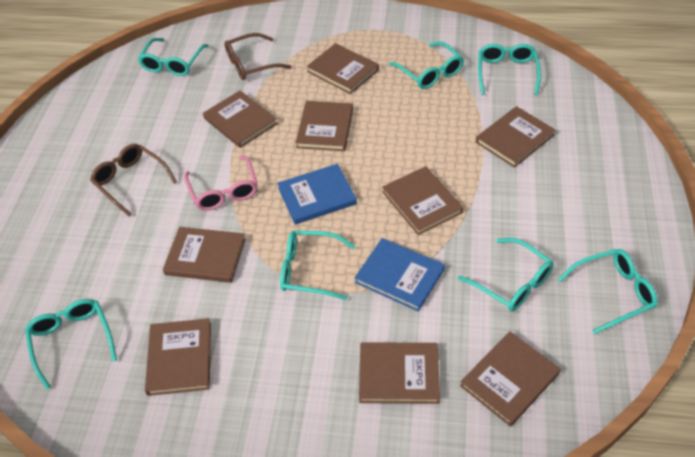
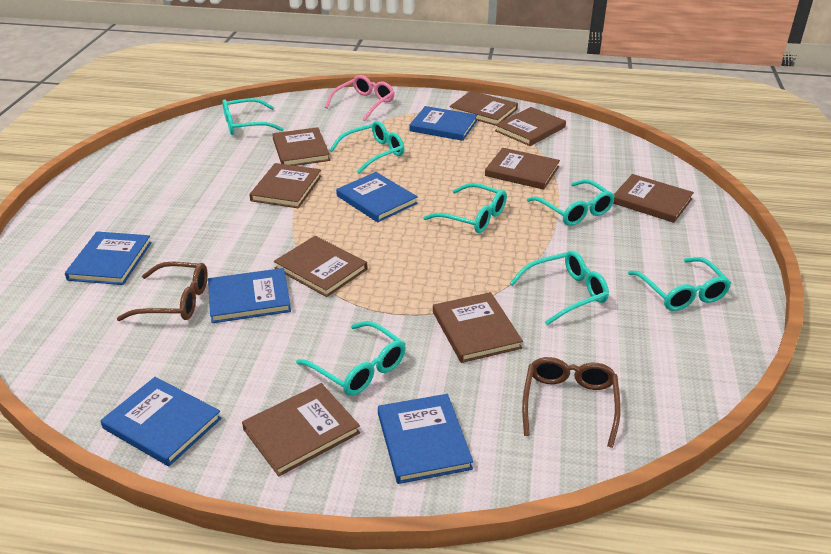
blue book: 2 -> 6

